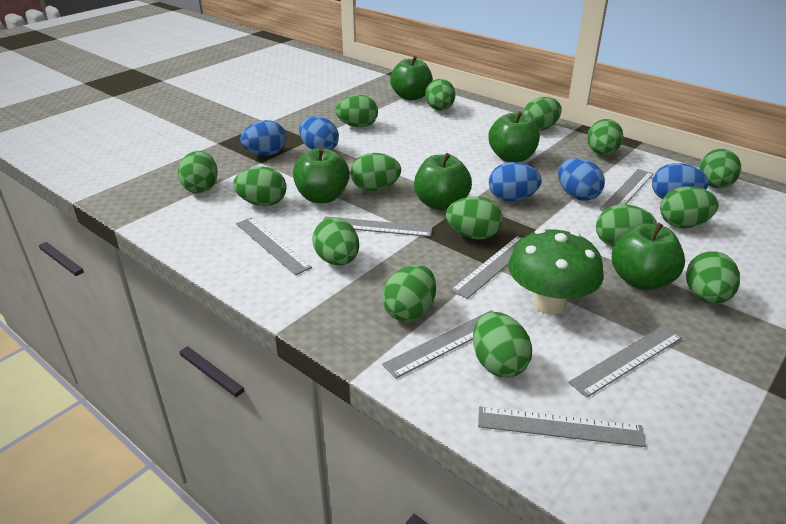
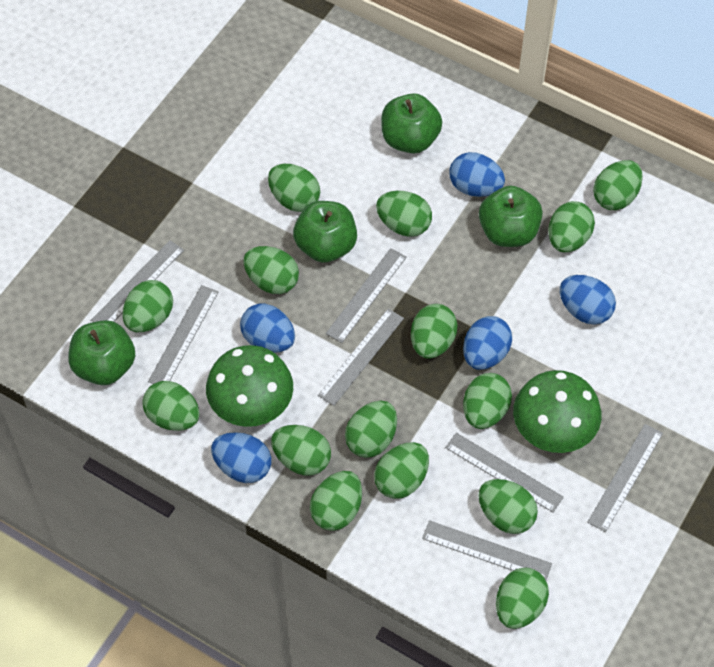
green apple: 5 -> 4
green mushroom: 1 -> 2

